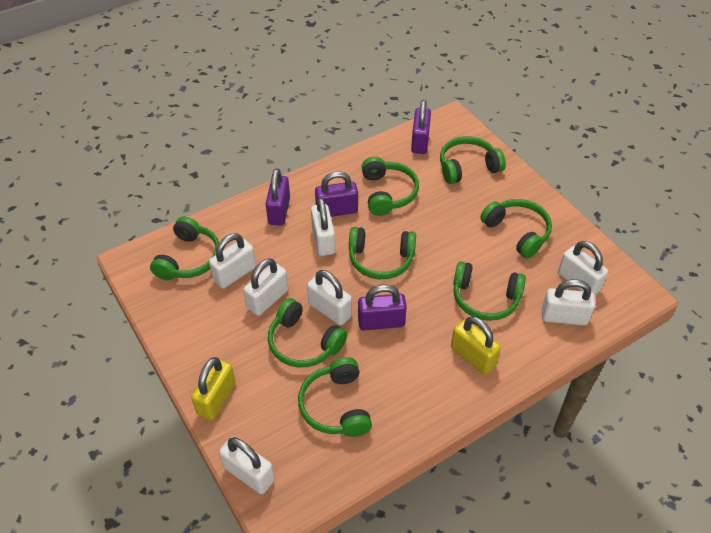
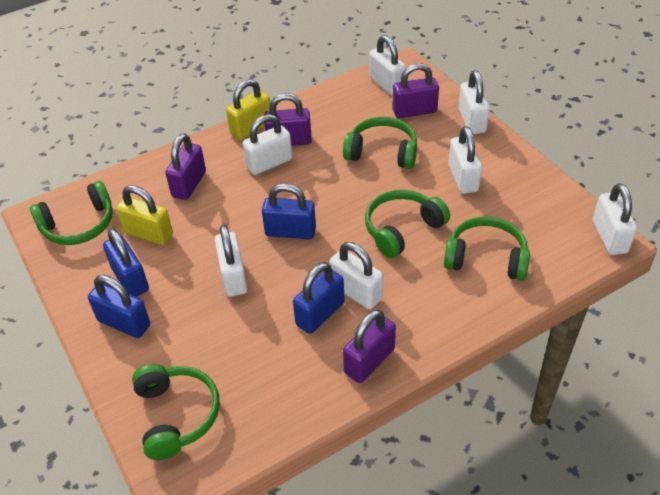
blue padlock: 0 -> 4
green headphones: 8 -> 5

